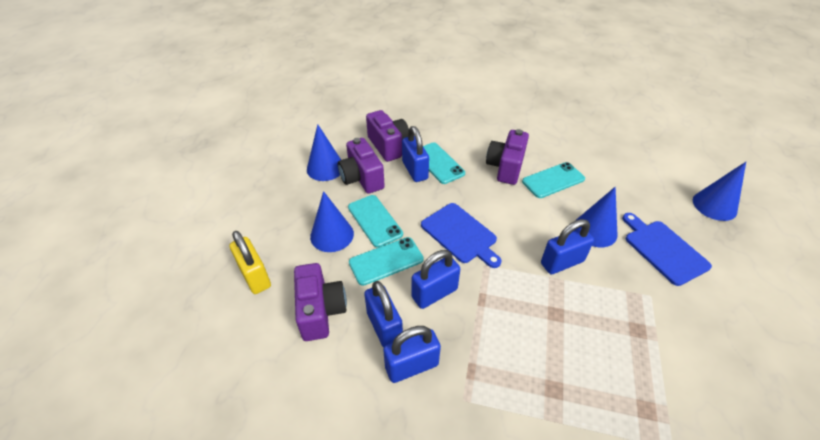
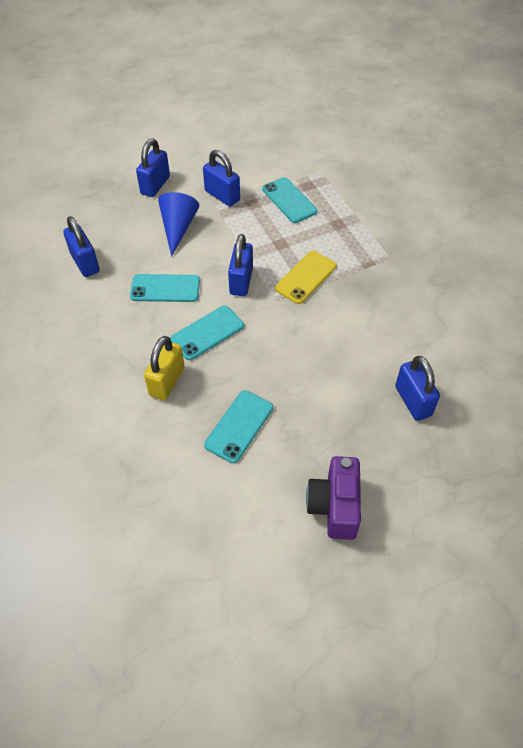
blue cone: 4 -> 1
blue cutting board: 2 -> 0
purple camera: 4 -> 1
yellow phone: 0 -> 1

